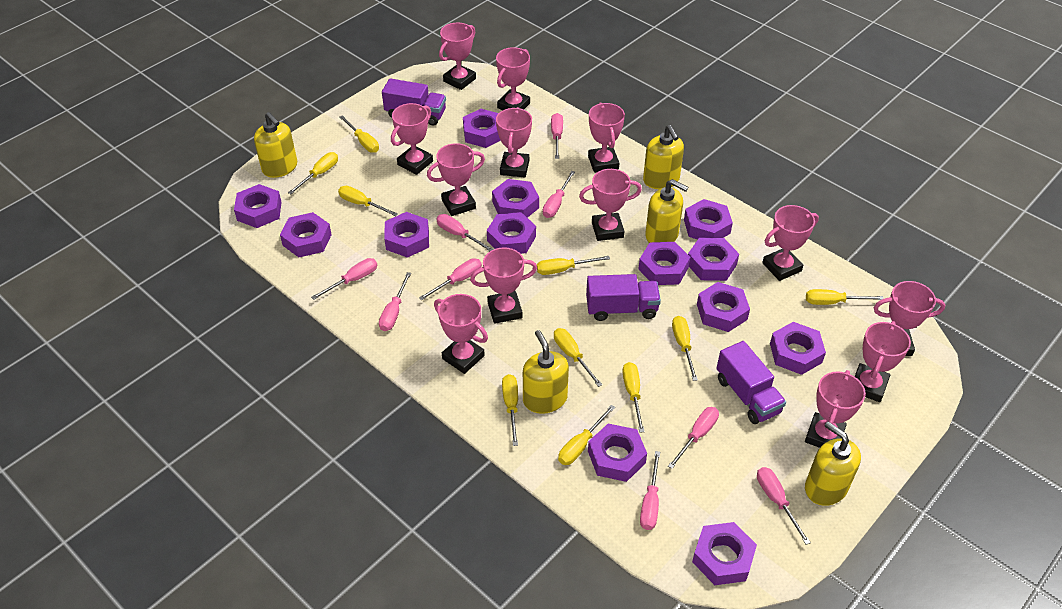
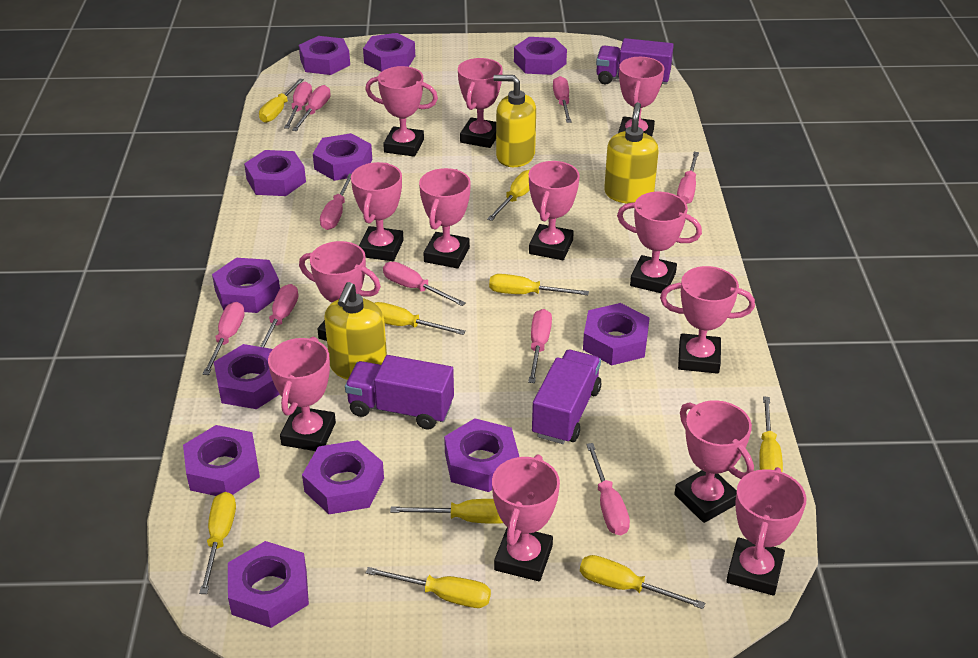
pink screwdriver: 9 -> 10
purple nut: 13 -> 12
yellow screwdriver: 10 -> 9
yellow soap dispenser: 5 -> 3

